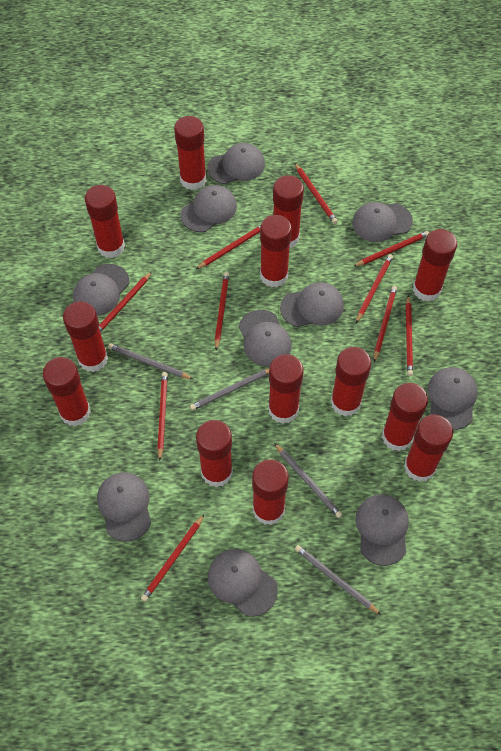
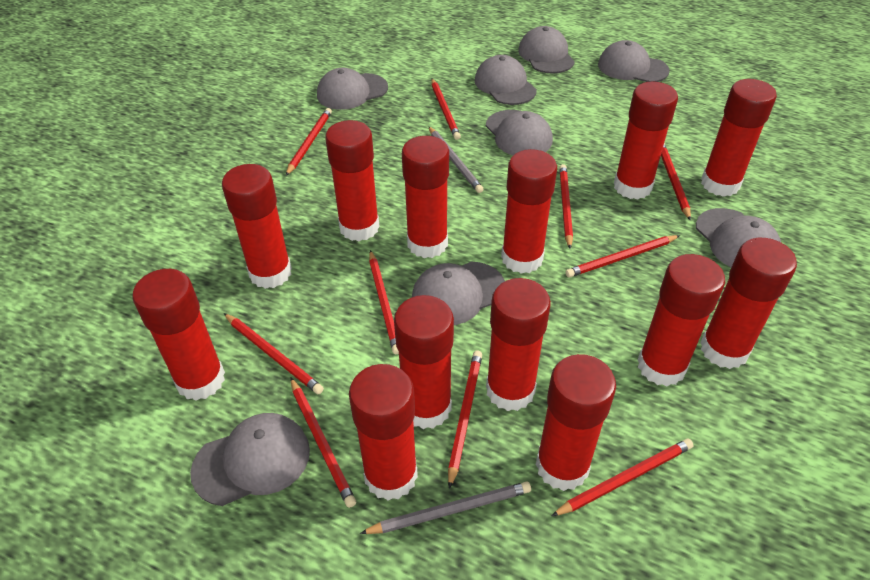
grey cap: 10 -> 8
grey pencil: 4 -> 2

